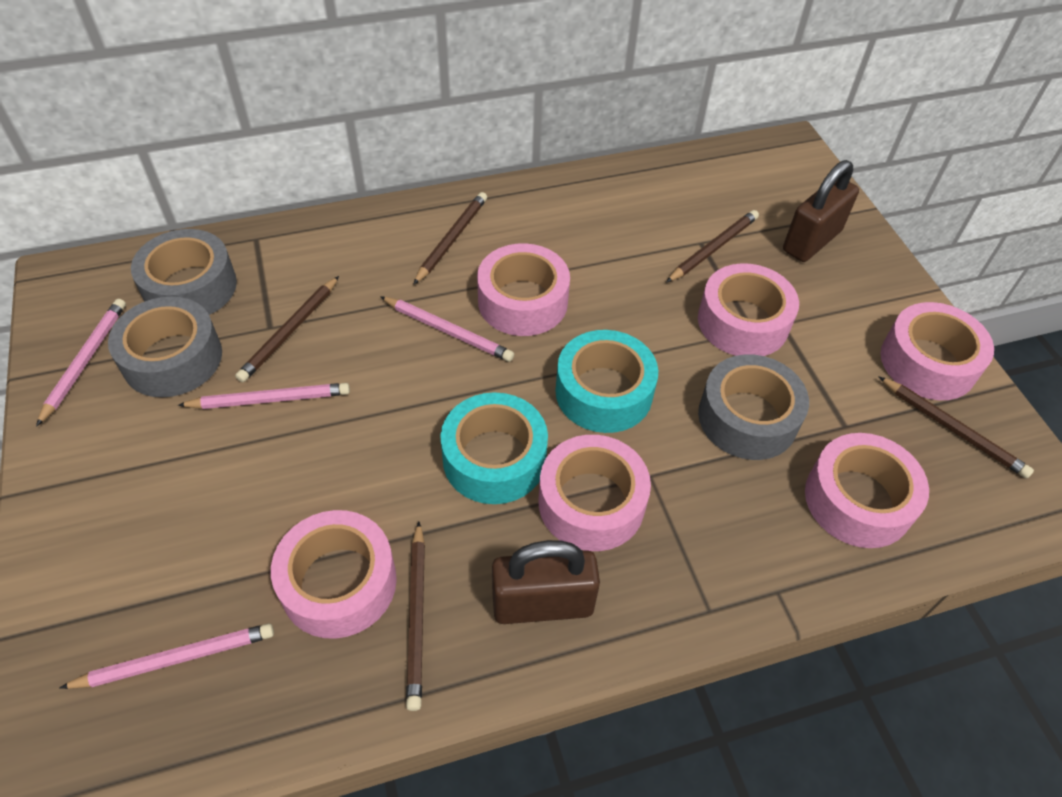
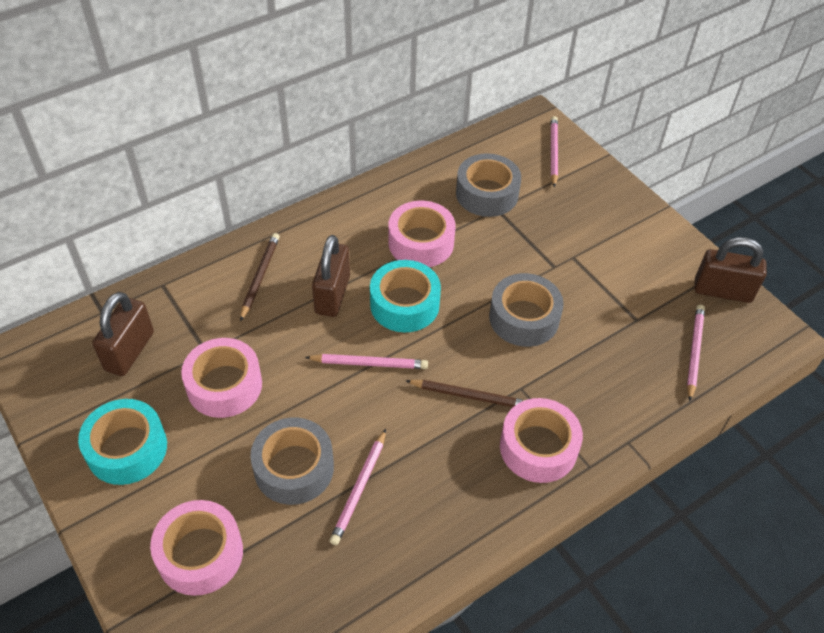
brown padlock: 2 -> 3
brown pencil: 5 -> 2
pink tape: 6 -> 4

